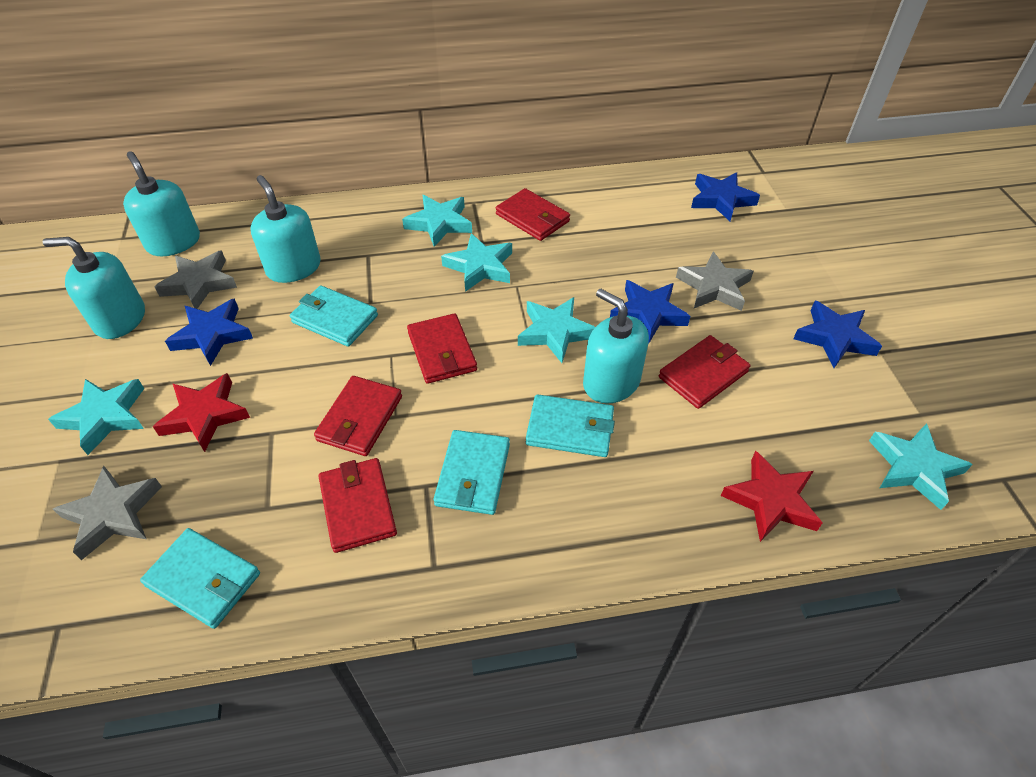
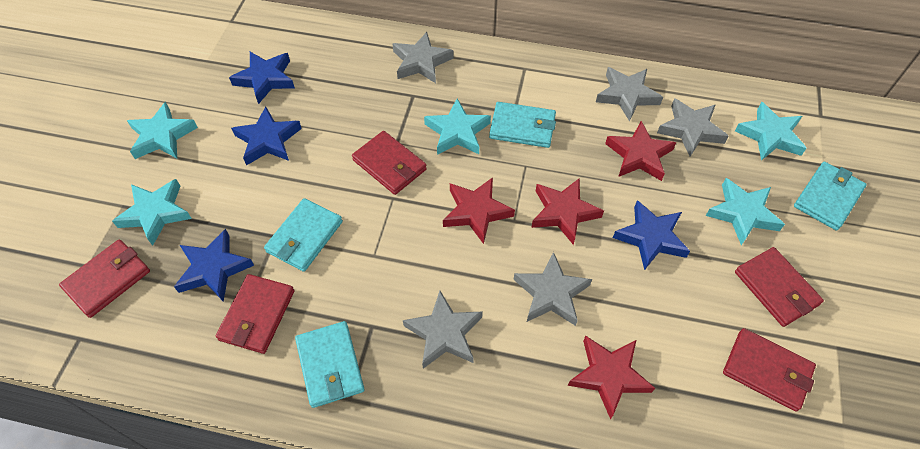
grey star: 3 -> 5
red star: 2 -> 4
turquoise soap dispenser: 4 -> 0

